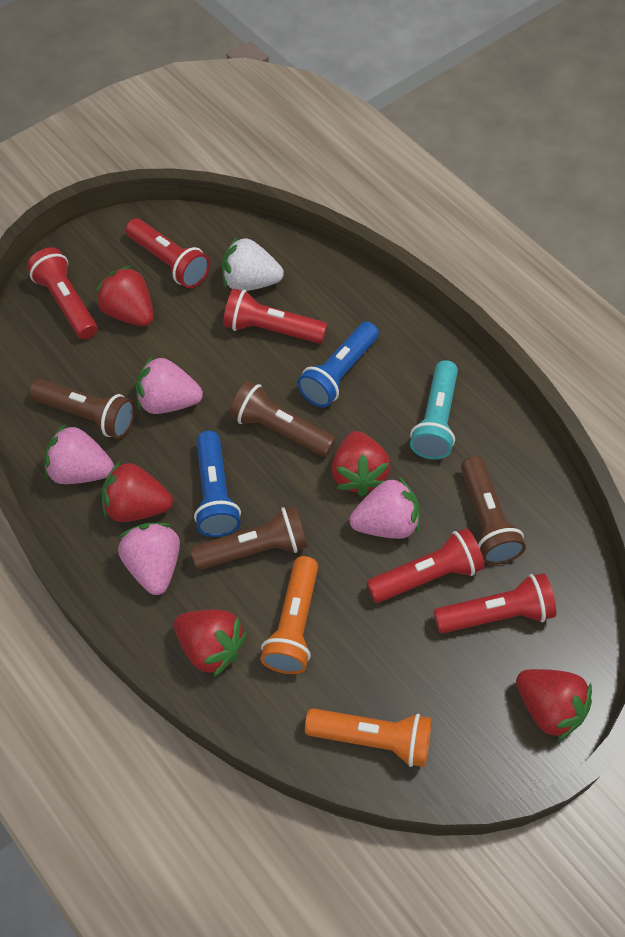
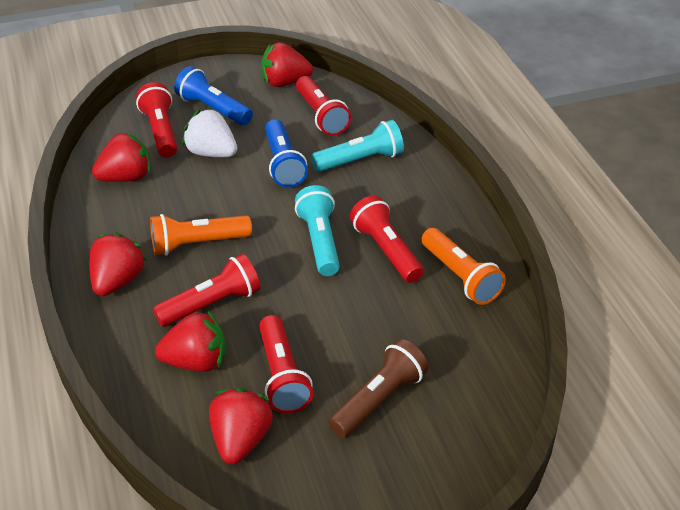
brown flashlight: 4 -> 1
pink strawberry: 4 -> 0
turquoise flashlight: 1 -> 2

